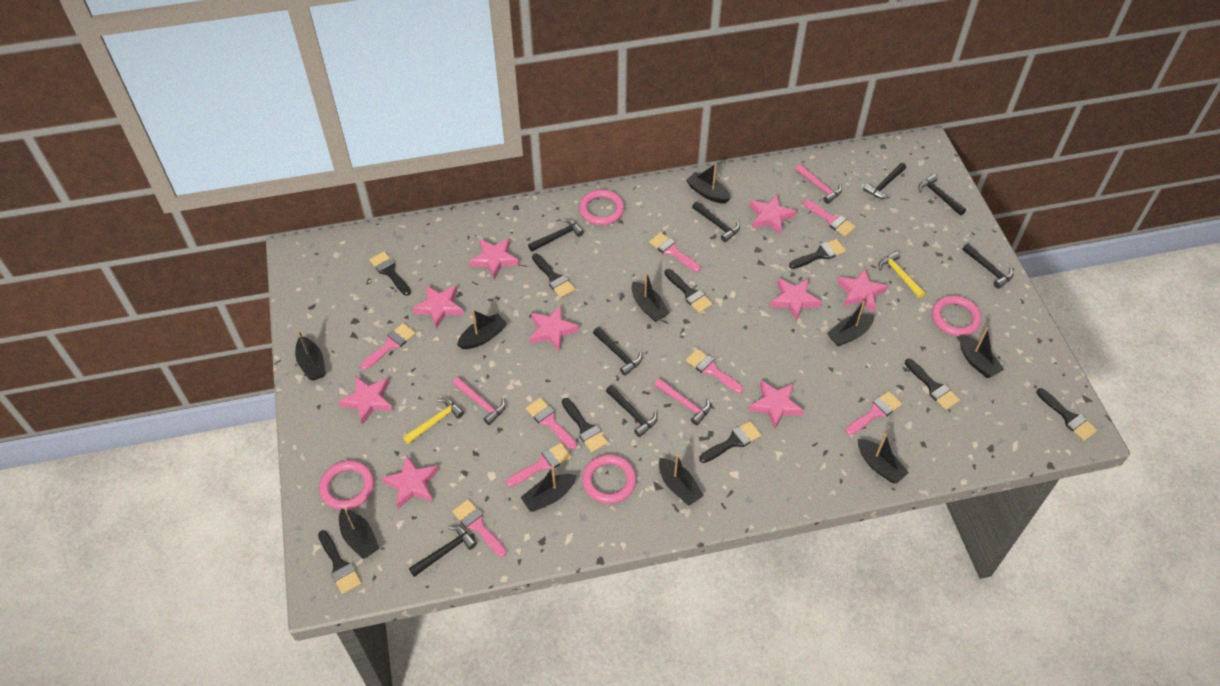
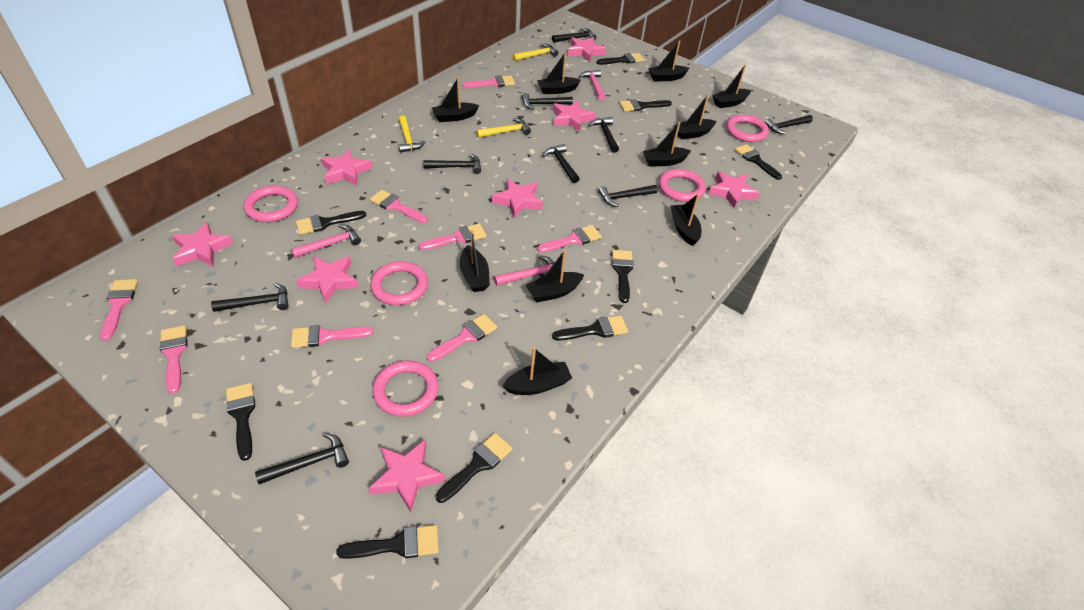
black hammer: 8 -> 9
pink ring: 4 -> 5
pink star: 9 -> 8
yellow hammer: 2 -> 3

